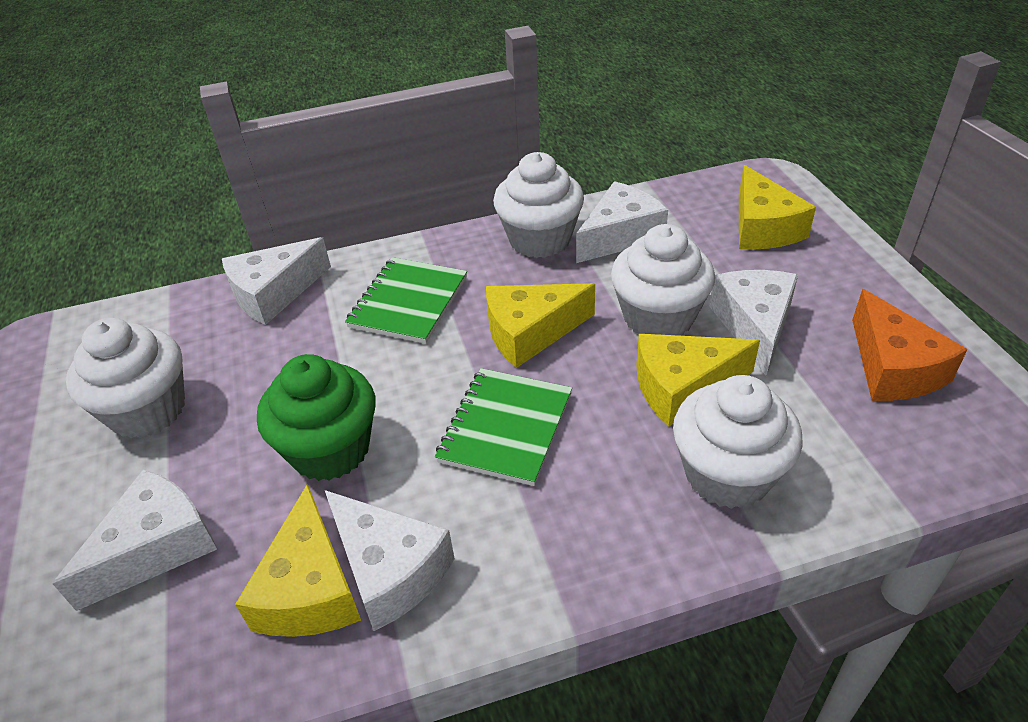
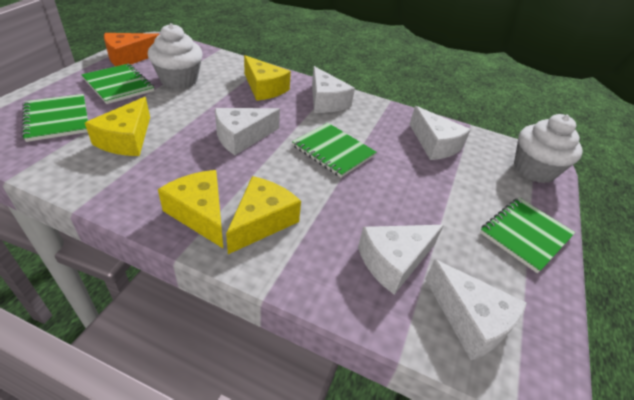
green cupcake: 1 -> 0
green notebook: 2 -> 4
white cupcake: 4 -> 2

